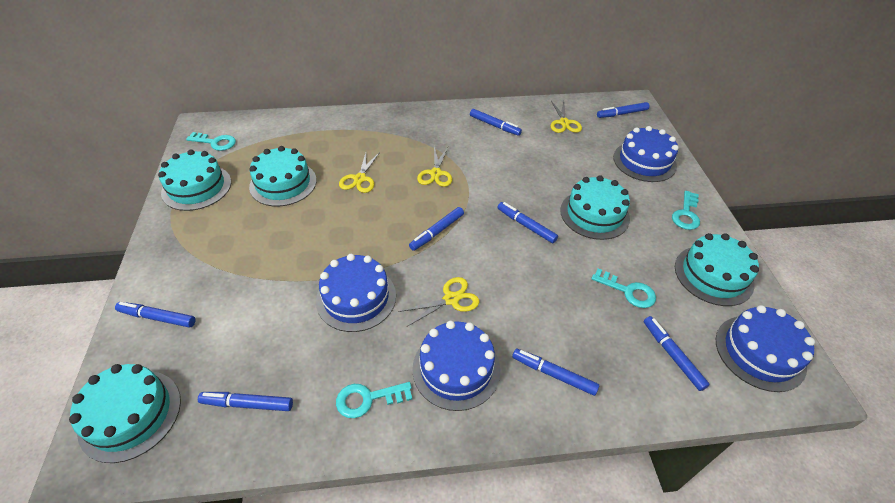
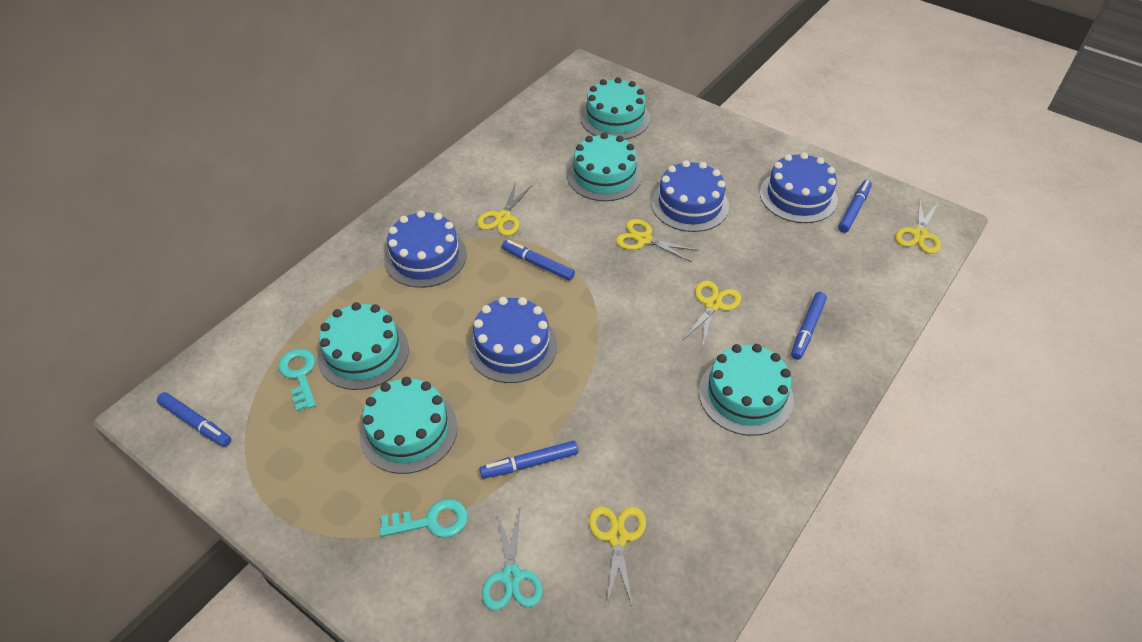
blue marker: 8 -> 5
turquoise key: 4 -> 2
turquoise scissors: 0 -> 1
yellow scissors: 4 -> 5

